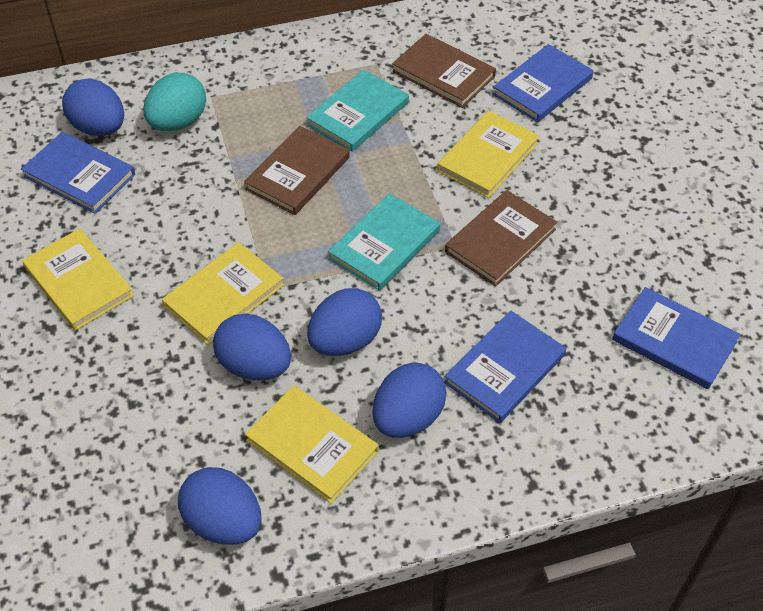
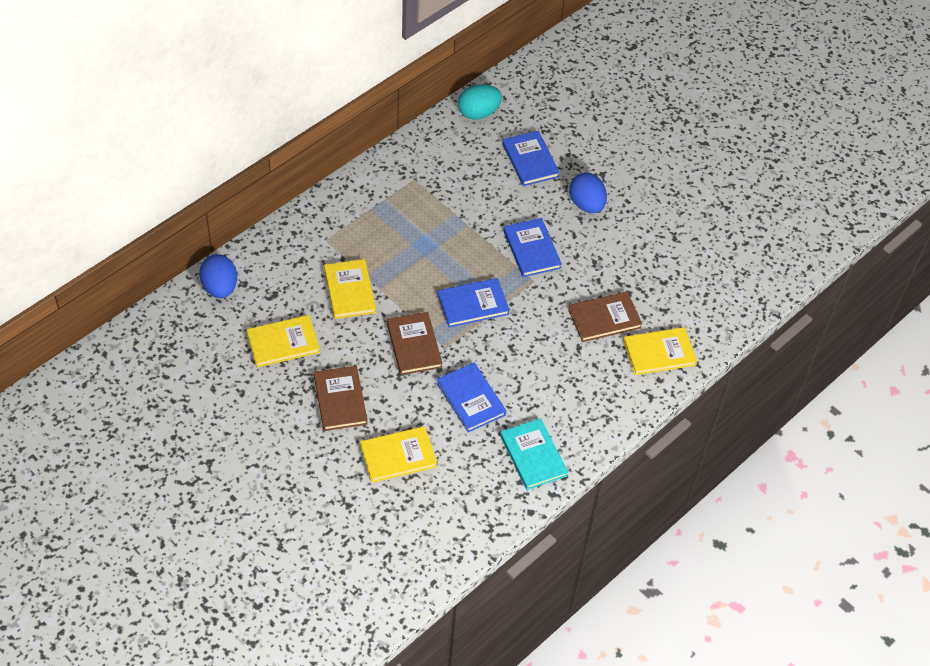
blue egg: 5 -> 2
turquoise book: 2 -> 1

